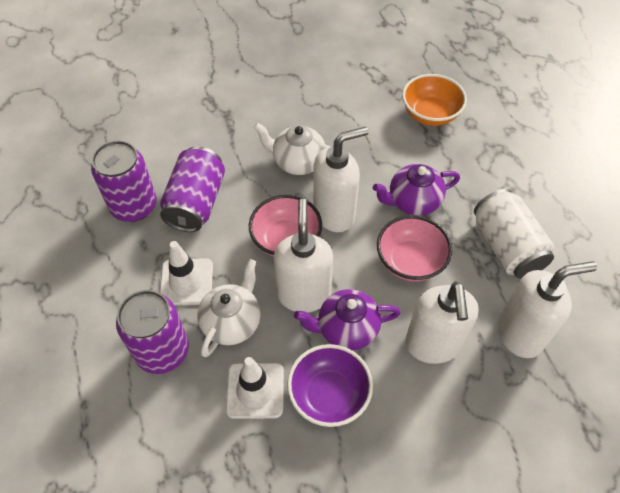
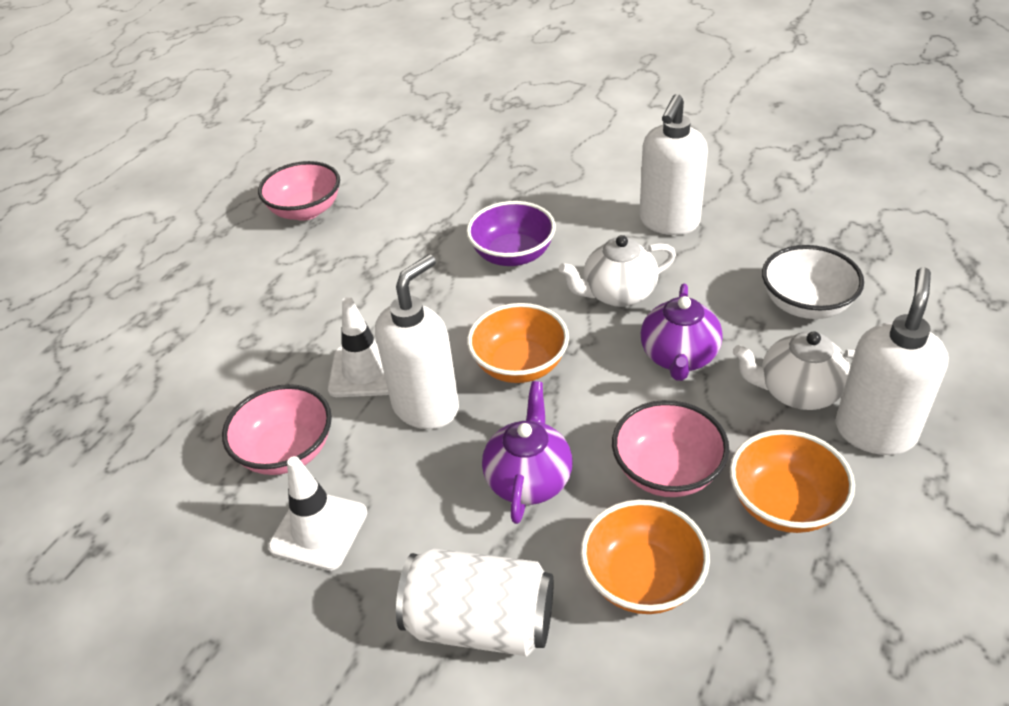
orange bowl: 1 -> 3
pink bowl: 2 -> 3
purple can: 3 -> 0
white bowl: 0 -> 1
white soap dispenser: 4 -> 3

